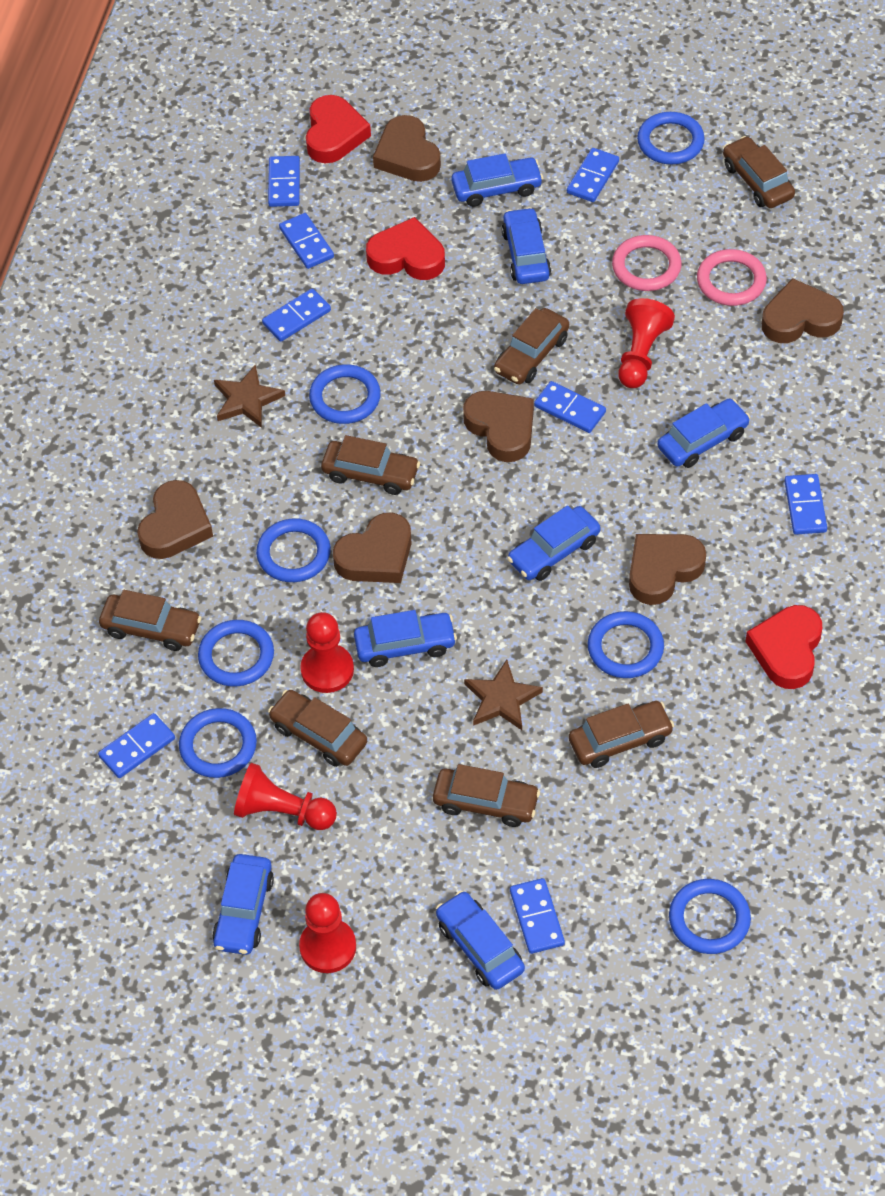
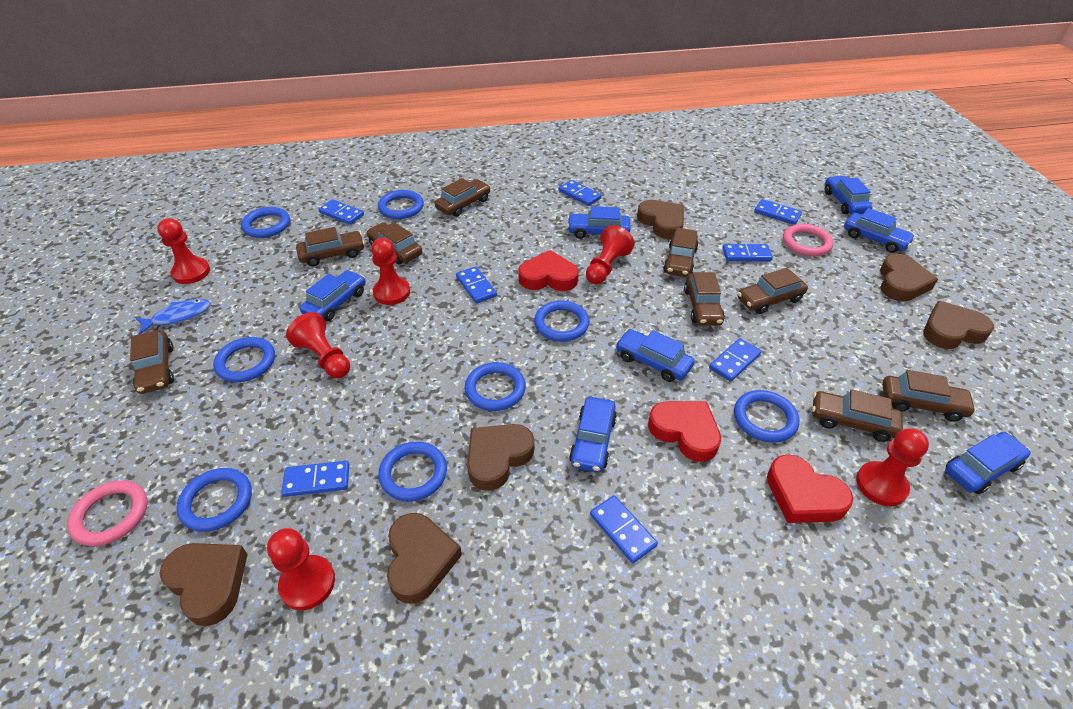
blue fish: 0 -> 1
blue ring: 7 -> 8
brown car: 7 -> 9
brown star: 2 -> 0
red pawn: 4 -> 6

